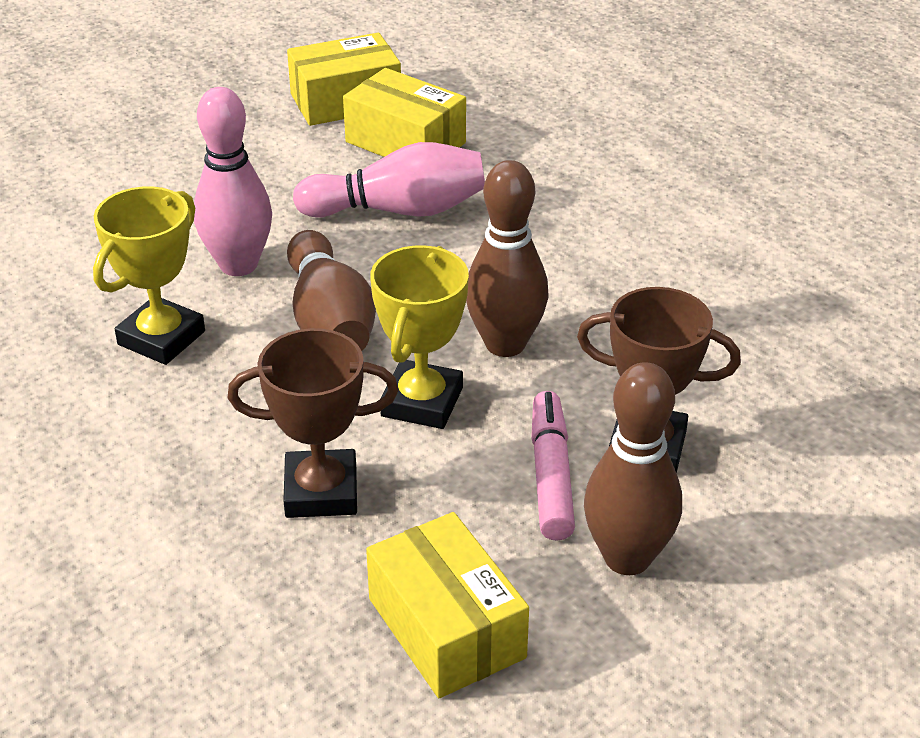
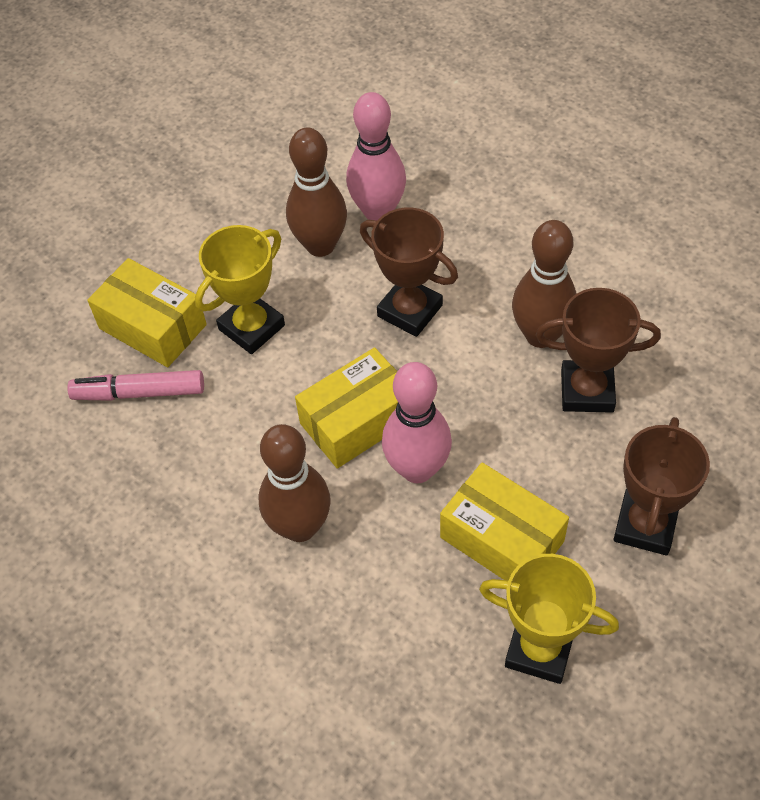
brown trophy: 2 -> 3

